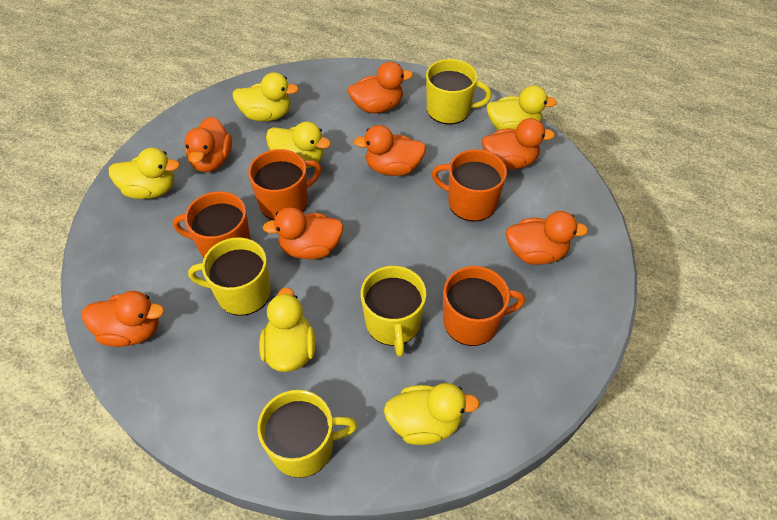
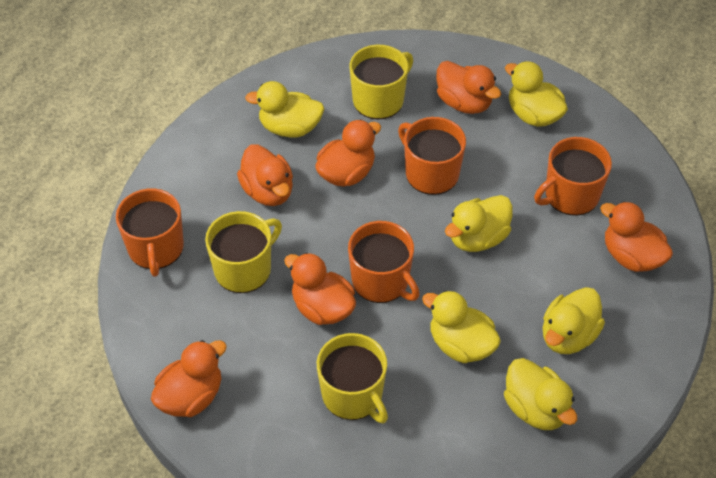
orange duck: 7 -> 6
yellow mug: 4 -> 3

